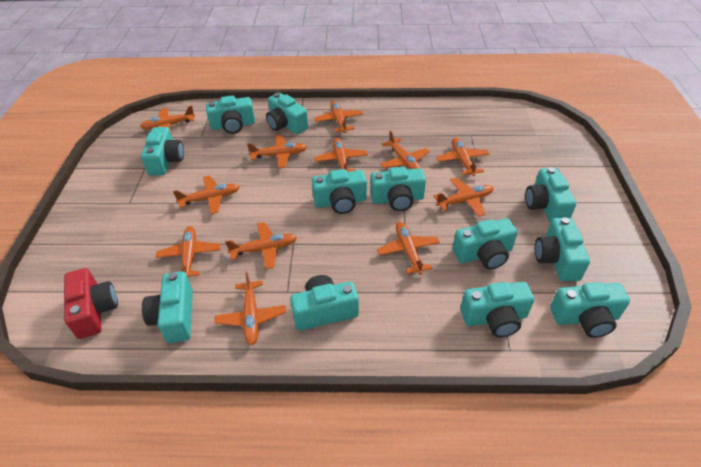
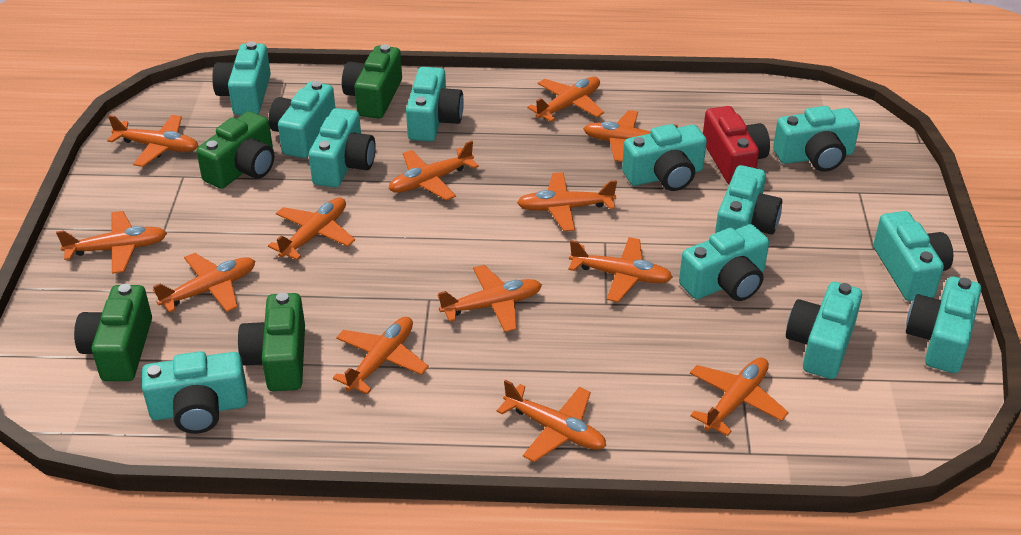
green camera: 0 -> 4
orange plane: 12 -> 13

